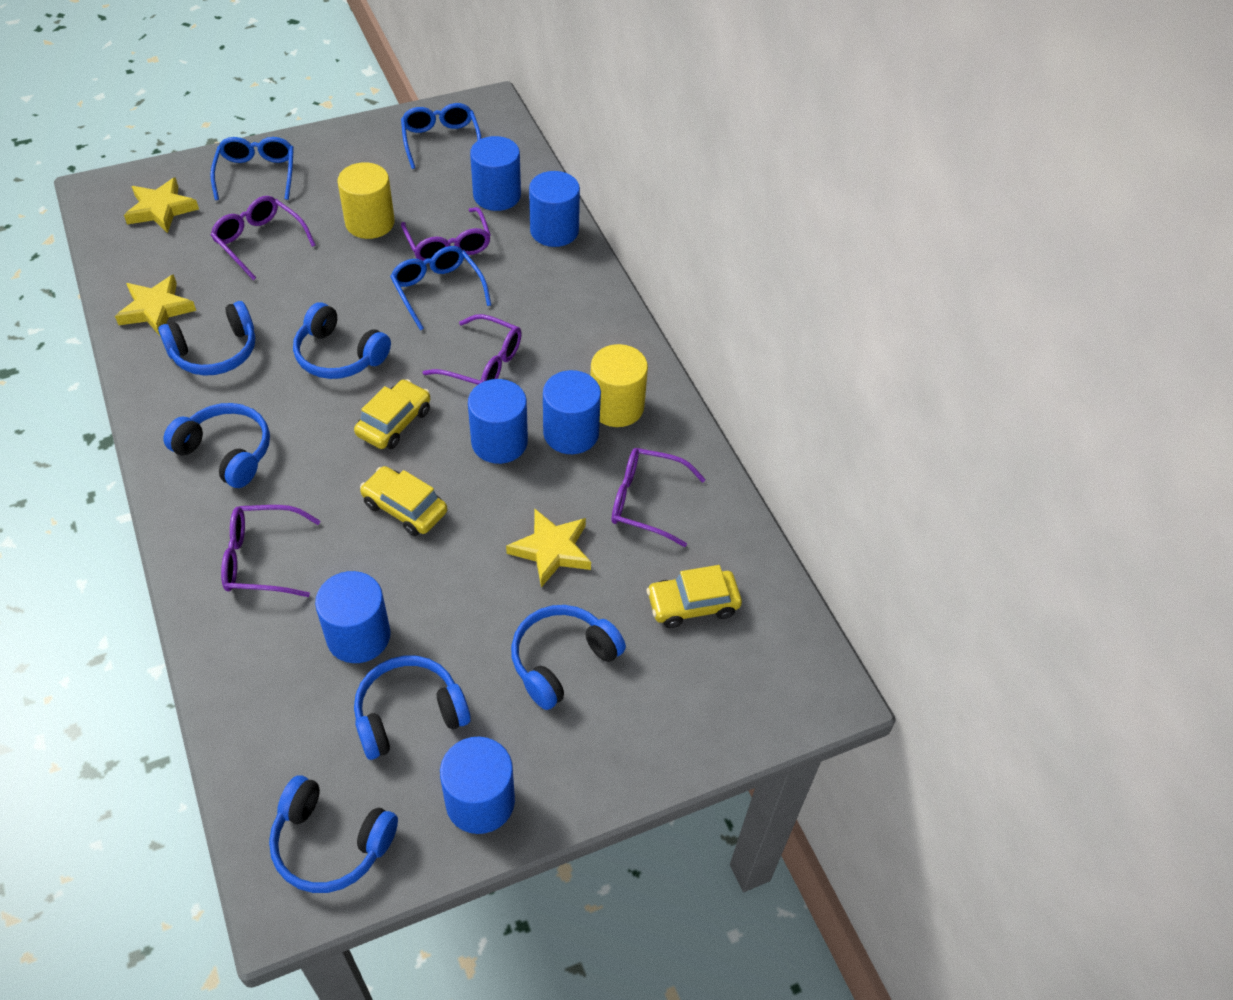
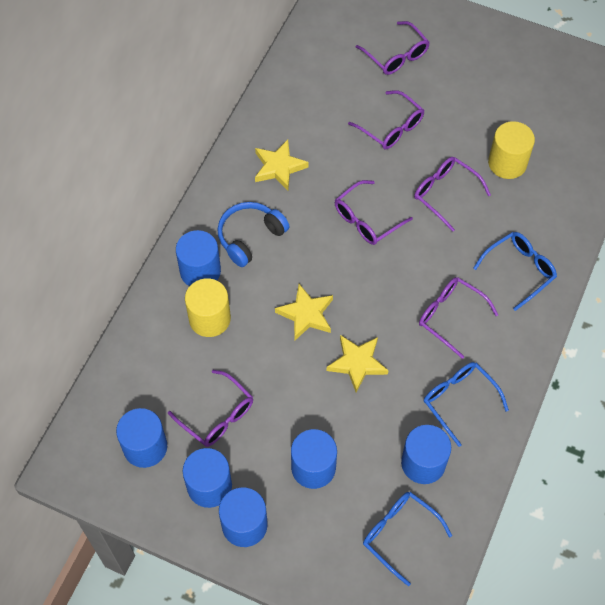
blue headphones: 6 -> 1
purple glasses: 5 -> 6
yellow car: 3 -> 0

